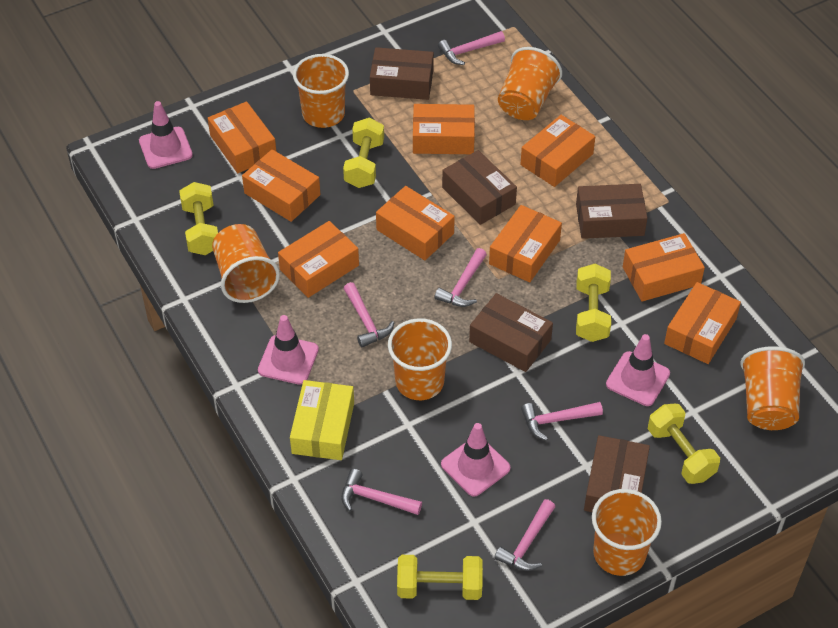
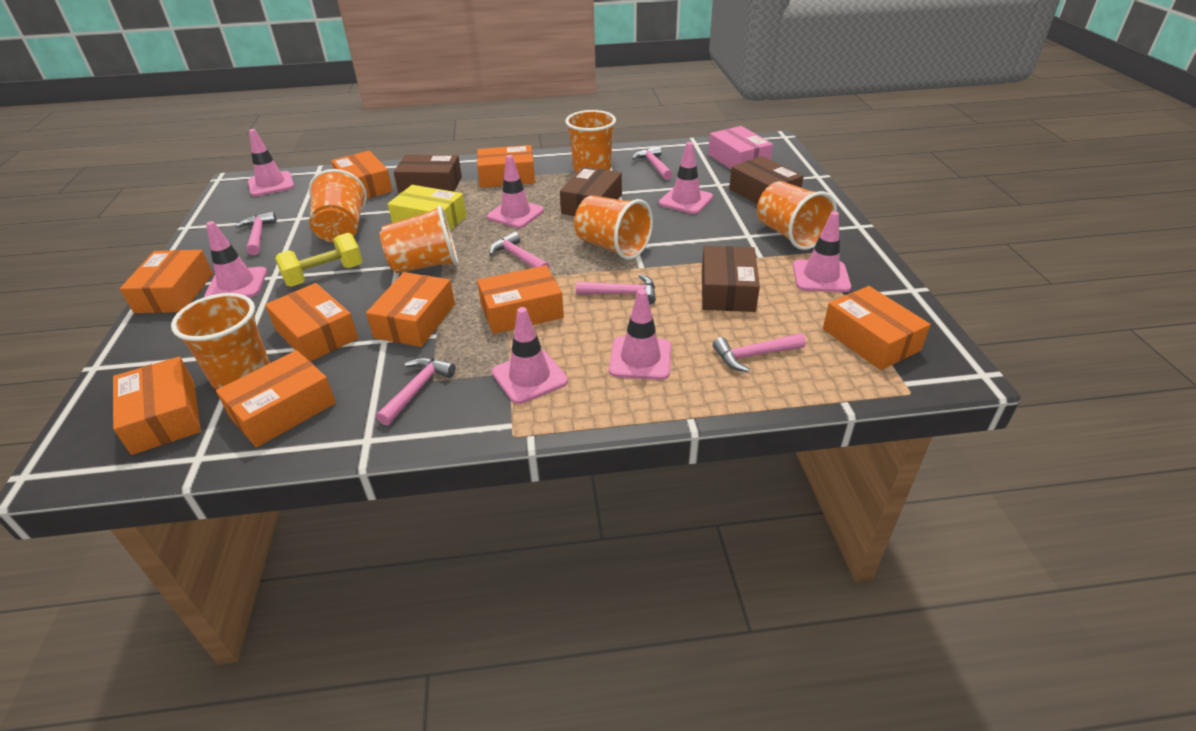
brown box: 5 -> 4
pink box: 0 -> 1
pink traffic cone: 4 -> 7
yellow dumbbell: 5 -> 1

